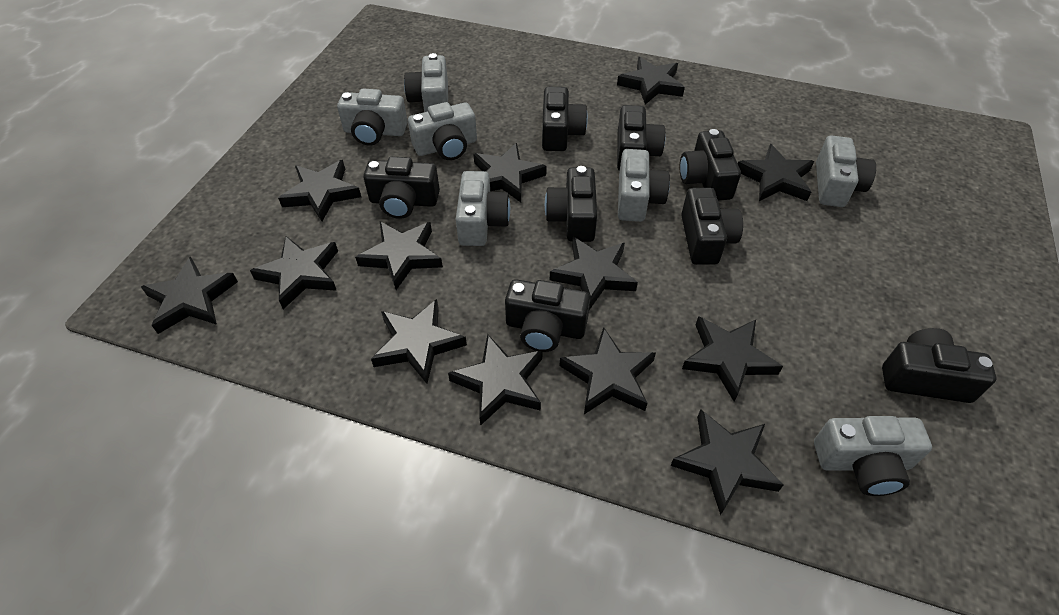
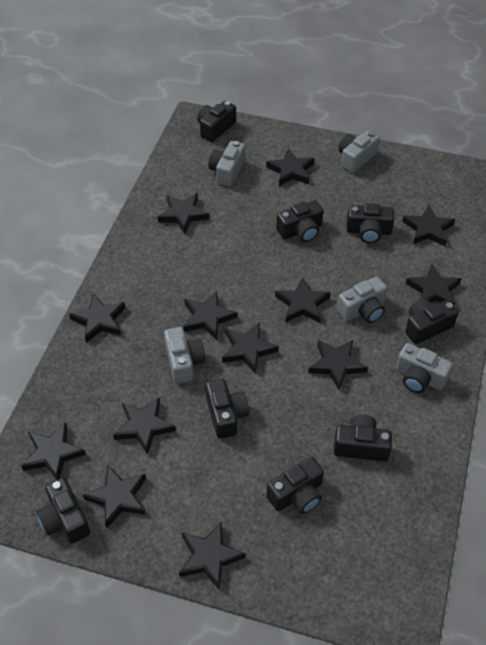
grey camera: 7 -> 5

